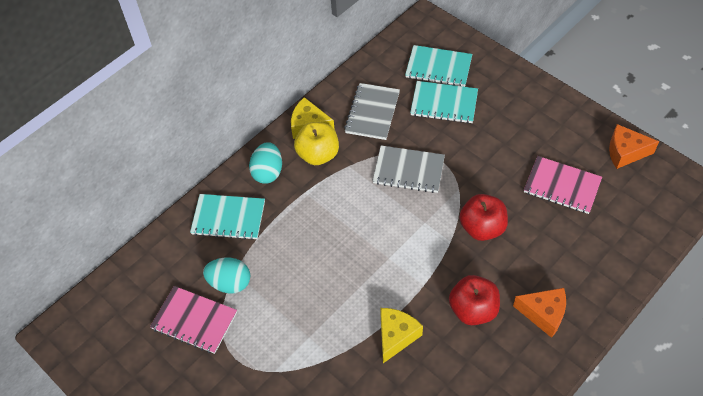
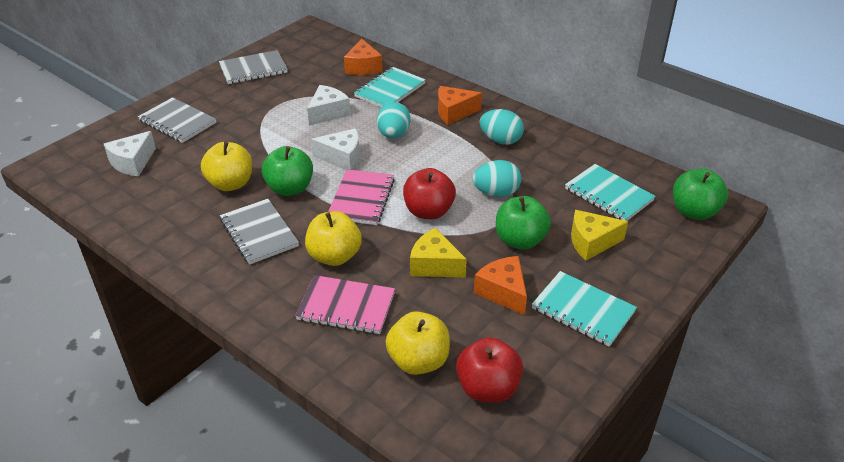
green apple: 0 -> 3
grey notebook: 2 -> 3
orange cheese: 2 -> 3
turquoise egg: 2 -> 3
white cheese: 0 -> 3
yellow apple: 1 -> 3

